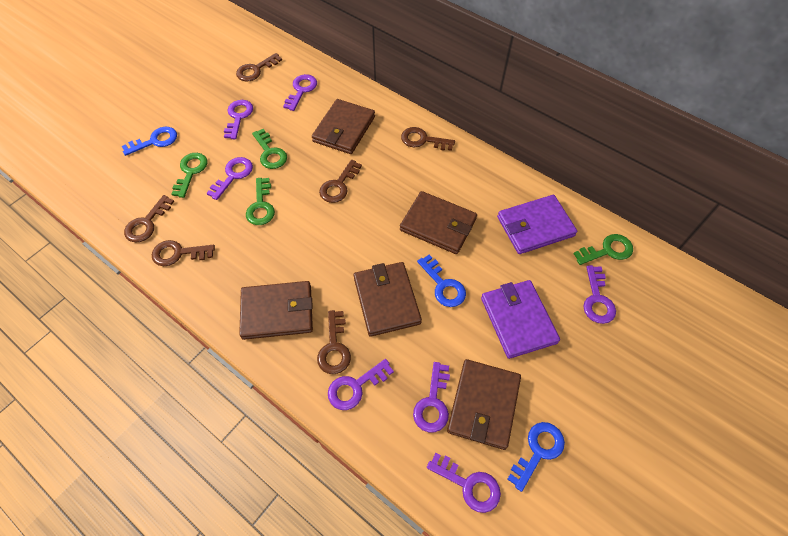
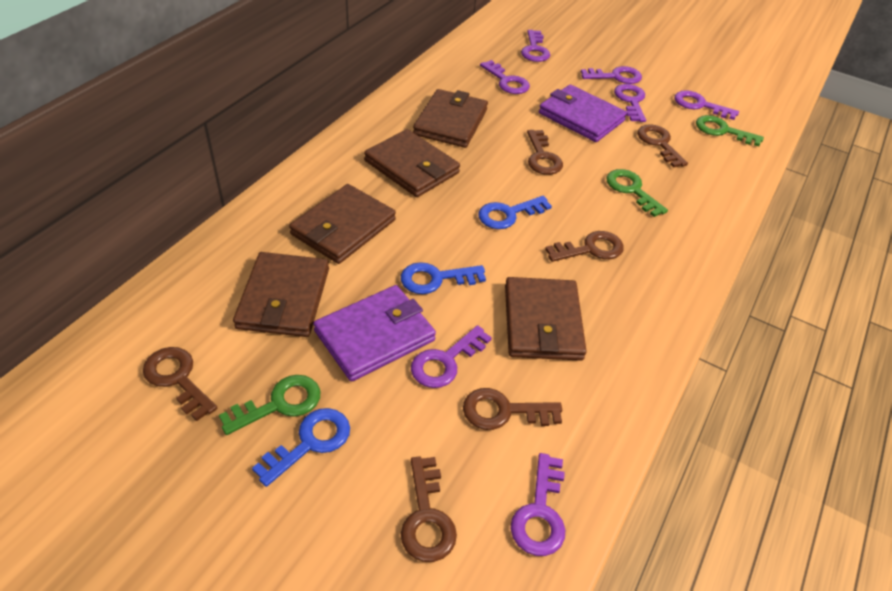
green key: 4 -> 3

